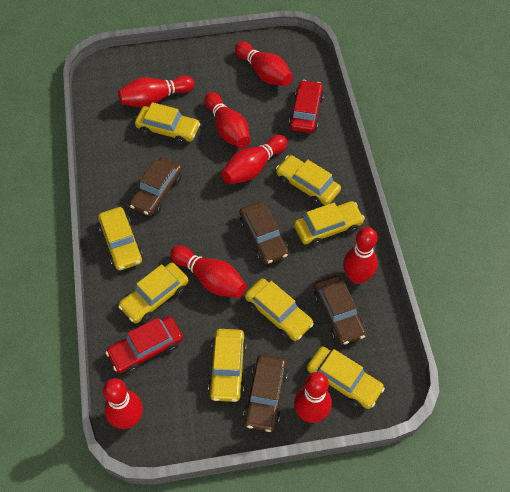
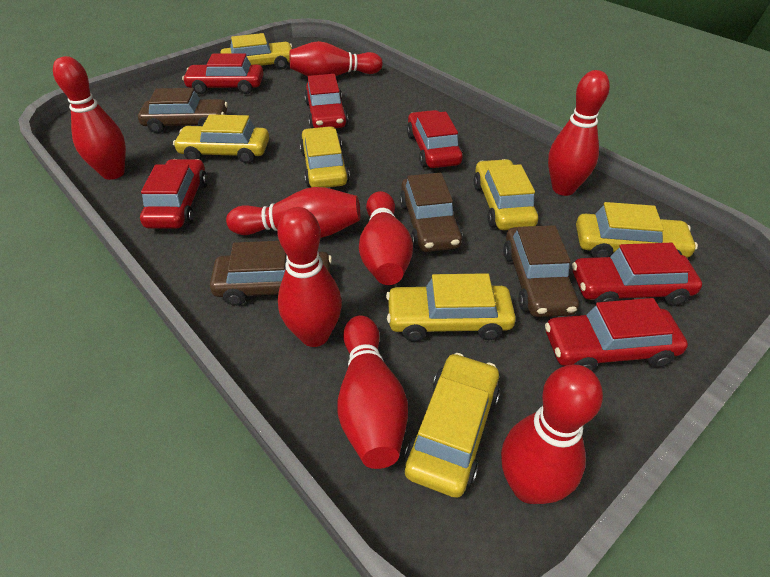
red car: 2 -> 6
yellow car: 8 -> 7

